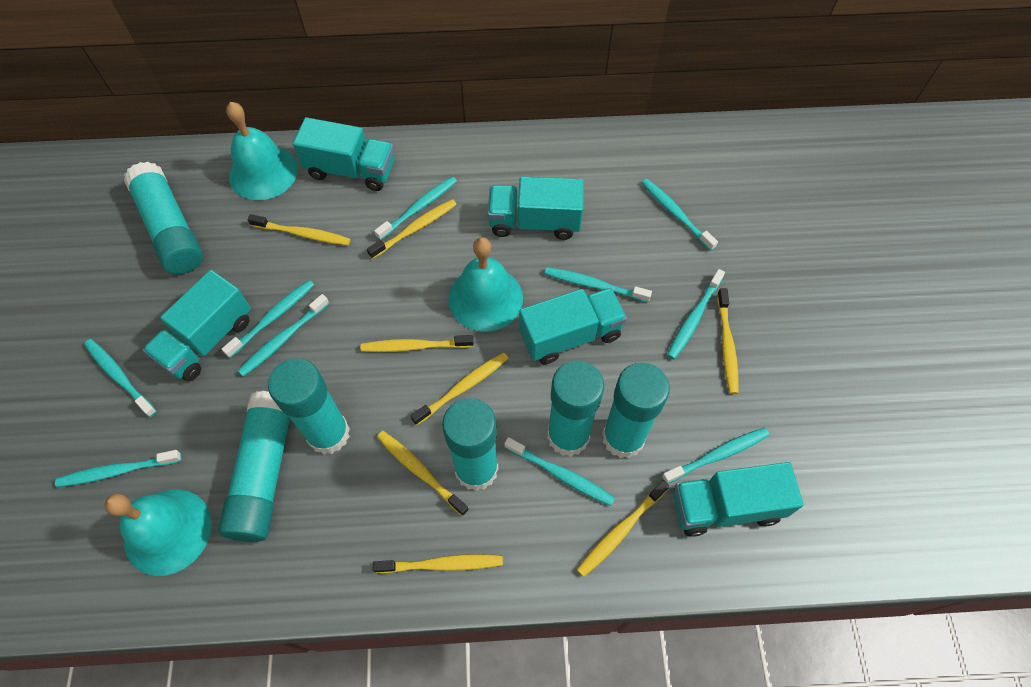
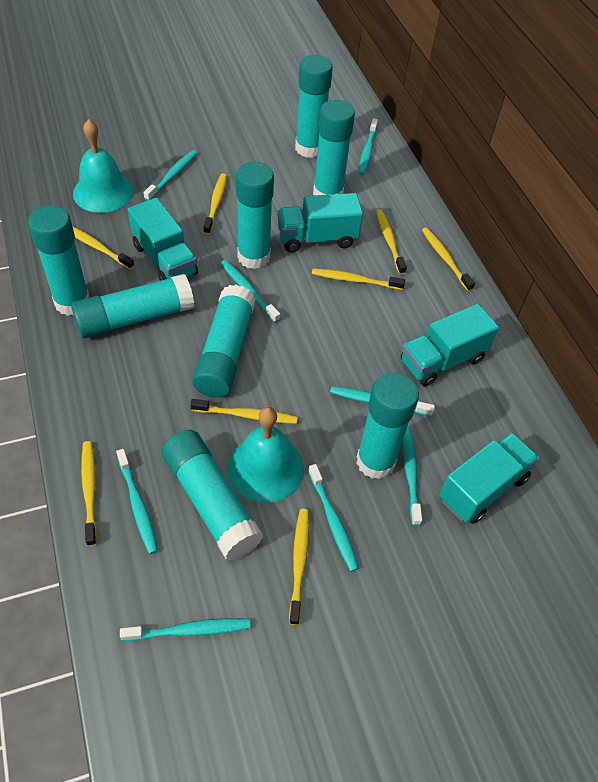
turquoise bell: 3 -> 2
turquoise glue stick: 6 -> 8
turquoise toothbrush: 10 -> 8
turquoise truck: 5 -> 4

